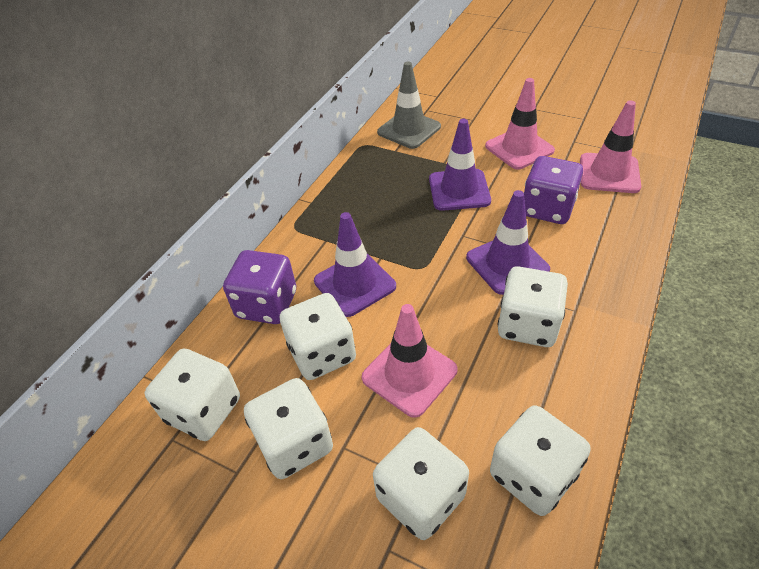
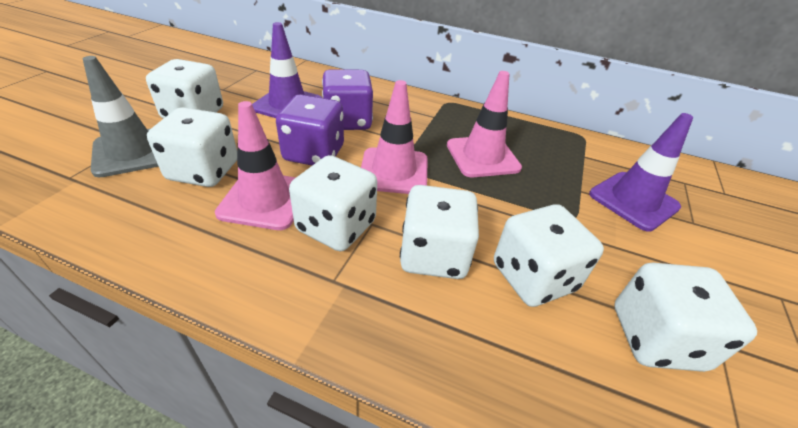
purple traffic cone: 3 -> 2

